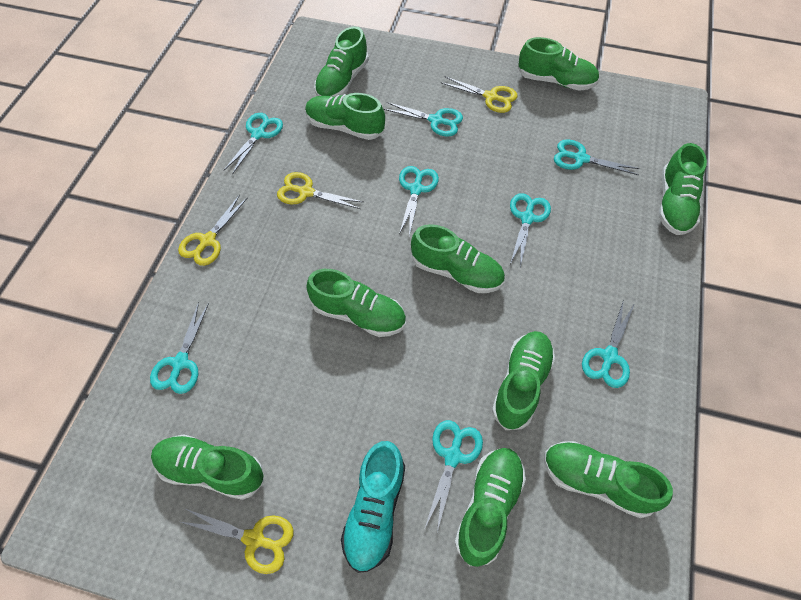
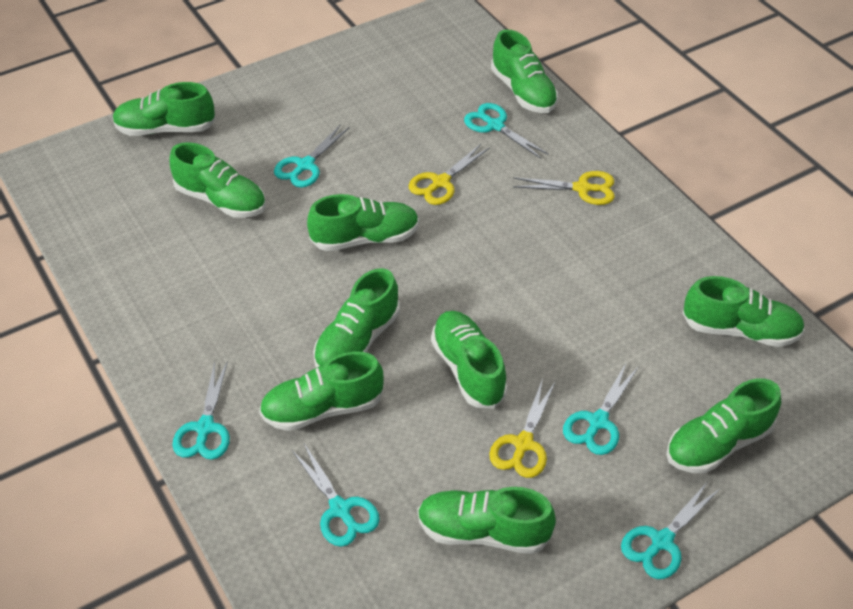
turquoise scissors: 8 -> 6
turquoise shoe: 1 -> 0
yellow scissors: 4 -> 3

